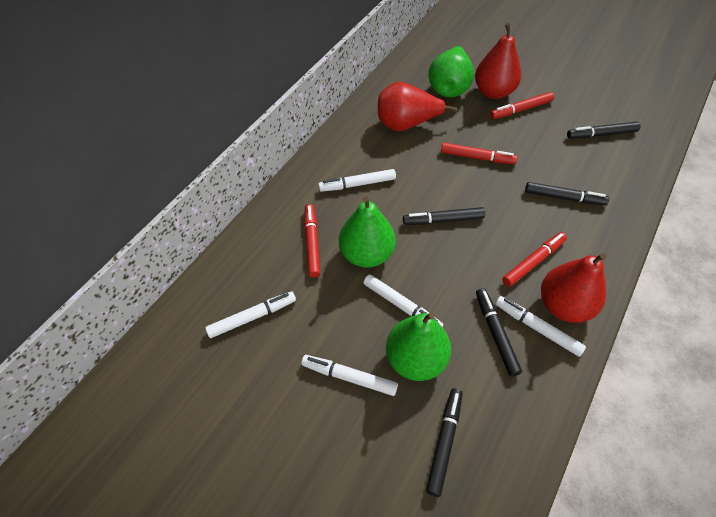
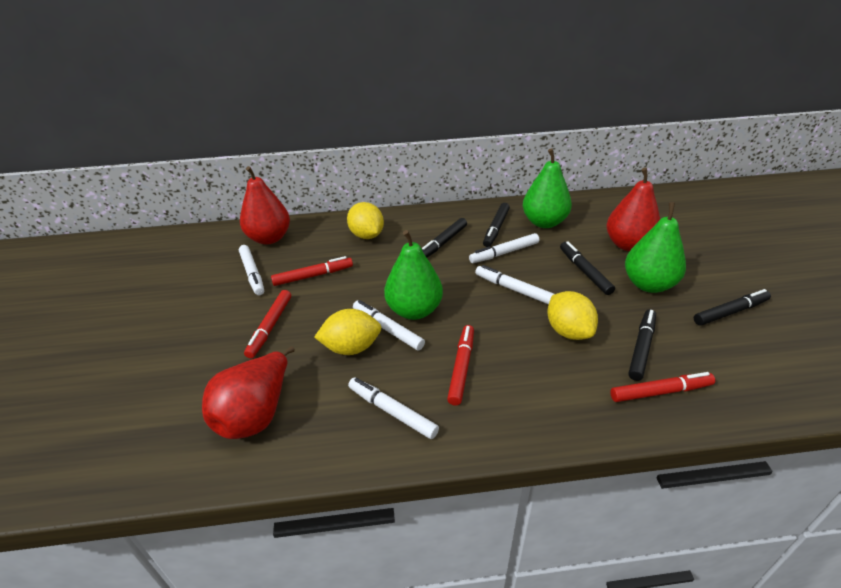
yellow lemon: 0 -> 3

